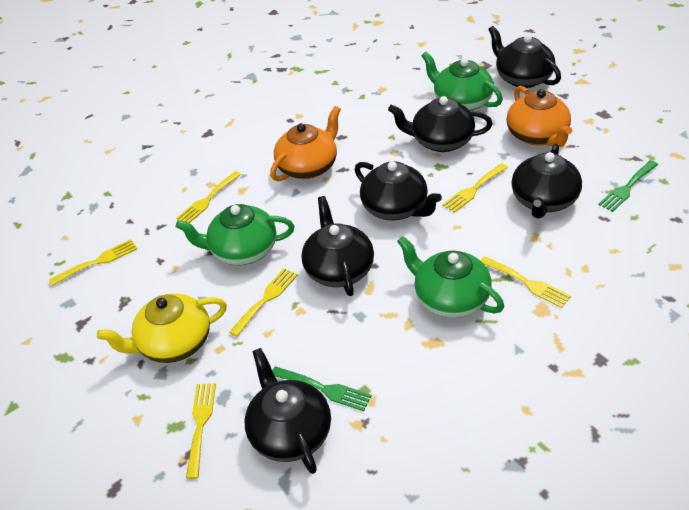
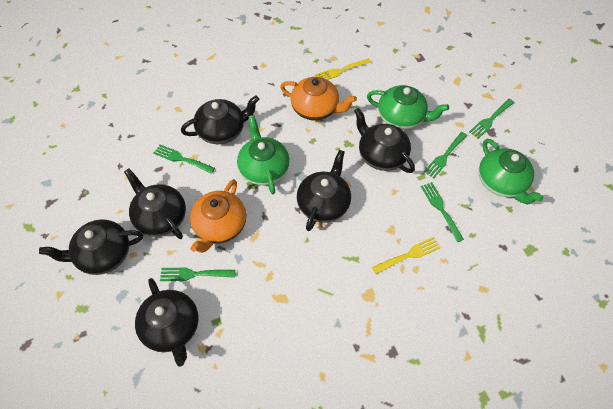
green fork: 2 -> 5
yellow fork: 6 -> 2
yellow teapot: 1 -> 0

